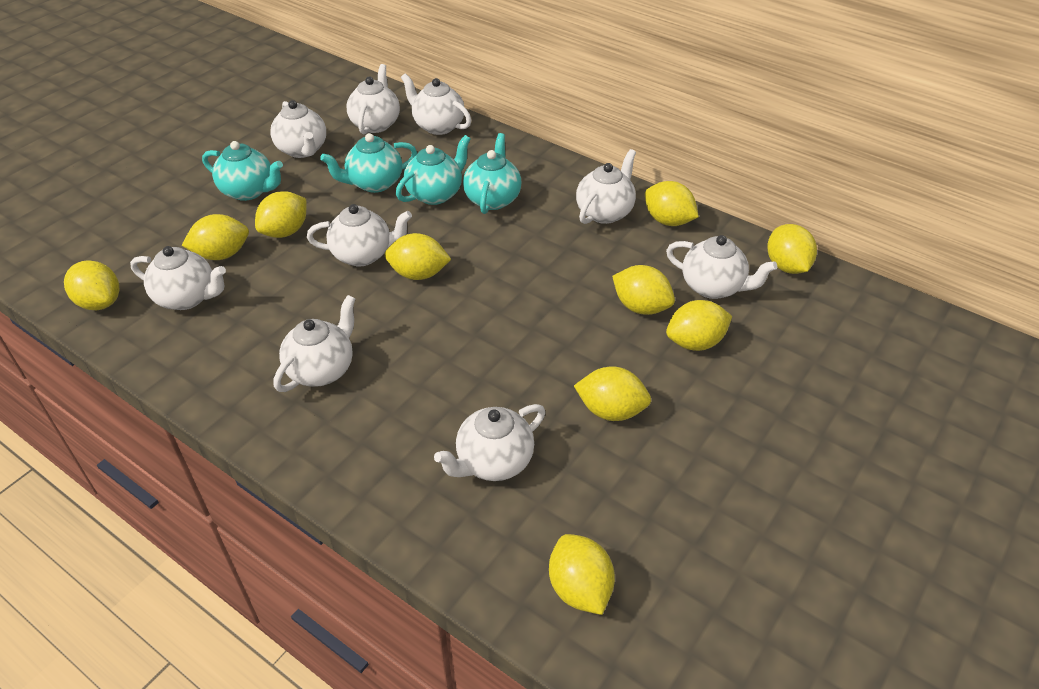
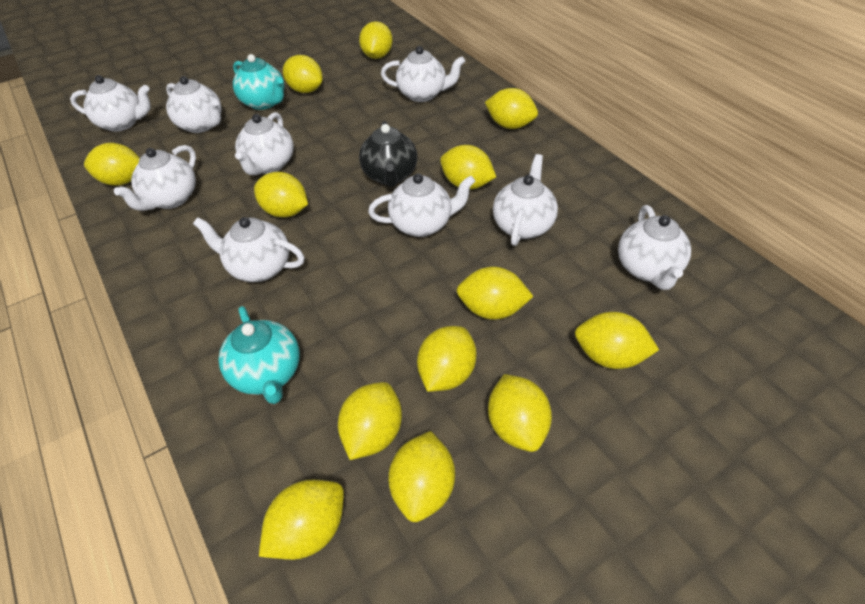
black teapot: 0 -> 1
turquoise teapot: 4 -> 2
yellow lemon: 10 -> 13

